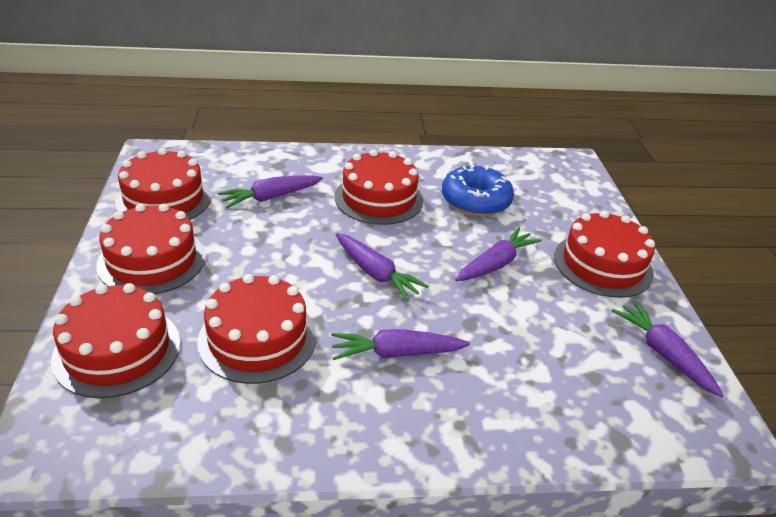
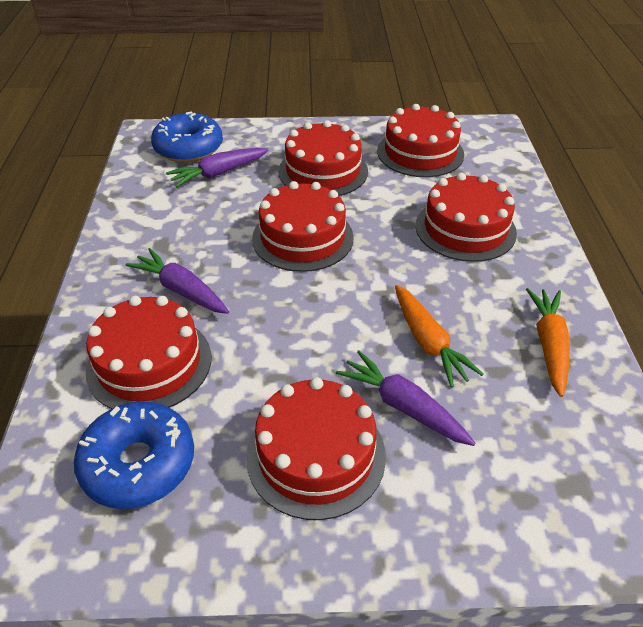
blue donut: 1 -> 2
orange carrot: 0 -> 2
purple carrot: 5 -> 3

